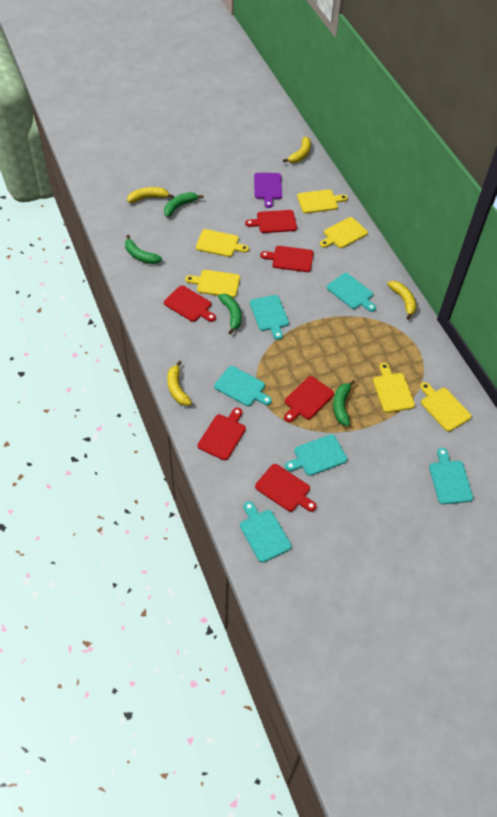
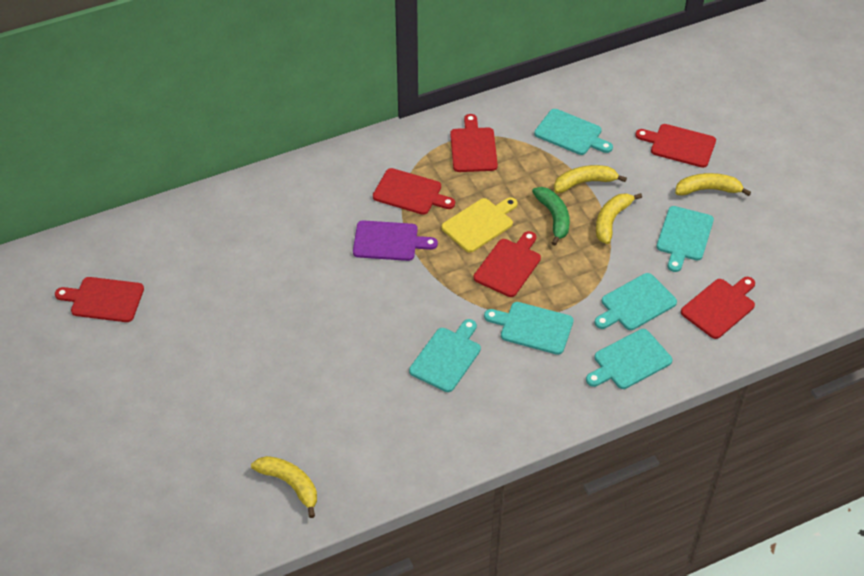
green banana: 4 -> 1
yellow cutting board: 6 -> 1

